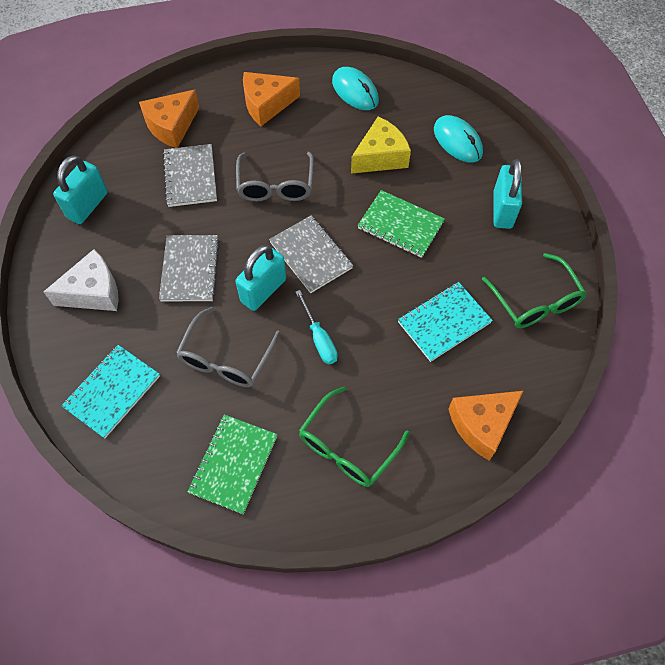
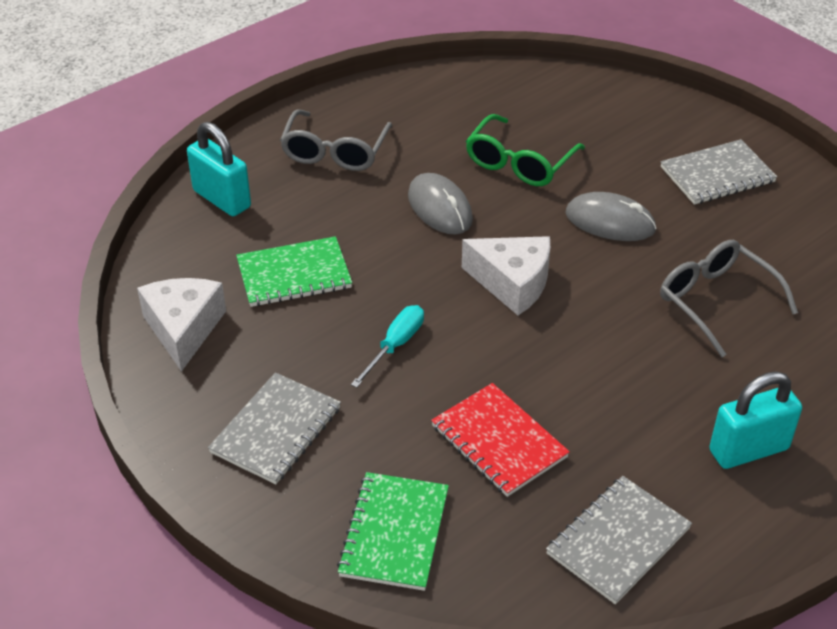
green glasses: 2 -> 1
grey mouse: 0 -> 2
orange cheese: 3 -> 0
red notebook: 0 -> 1
turquoise mouse: 2 -> 0
turquoise notebook: 2 -> 0
turquoise padlock: 3 -> 2
white cheese: 1 -> 2
yellow cheese: 1 -> 0

